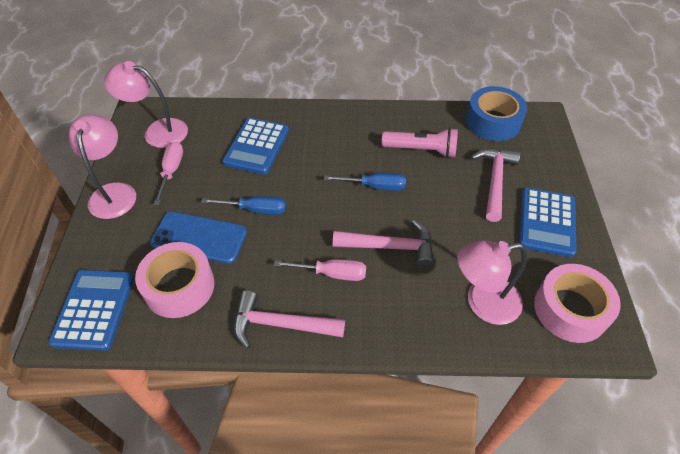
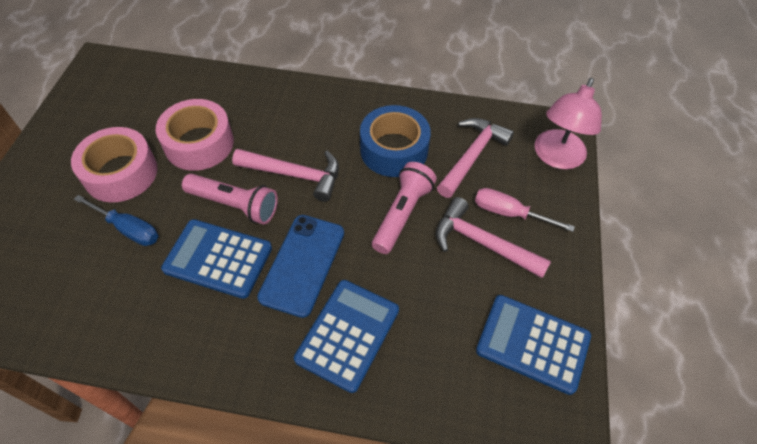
blue screwdriver: 2 -> 1
pink flashlight: 1 -> 2
pink lamp: 3 -> 1
pink screwdriver: 2 -> 1

